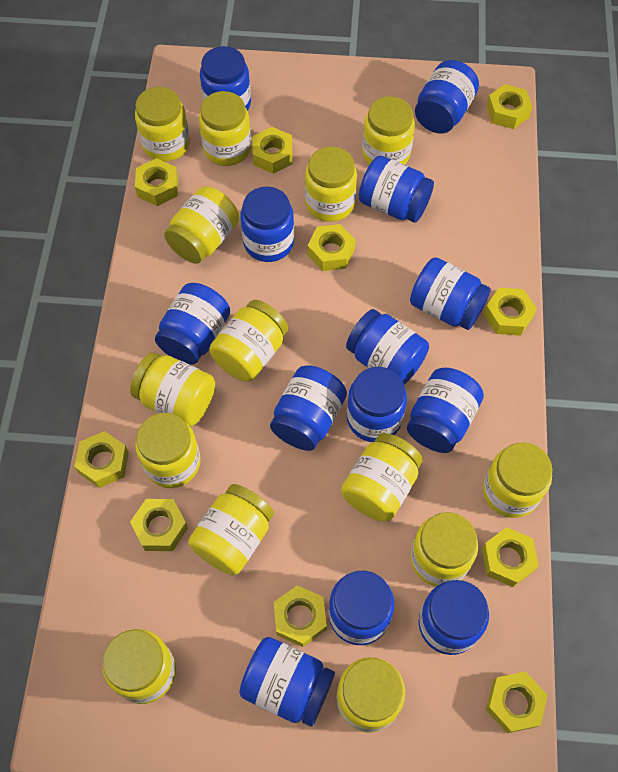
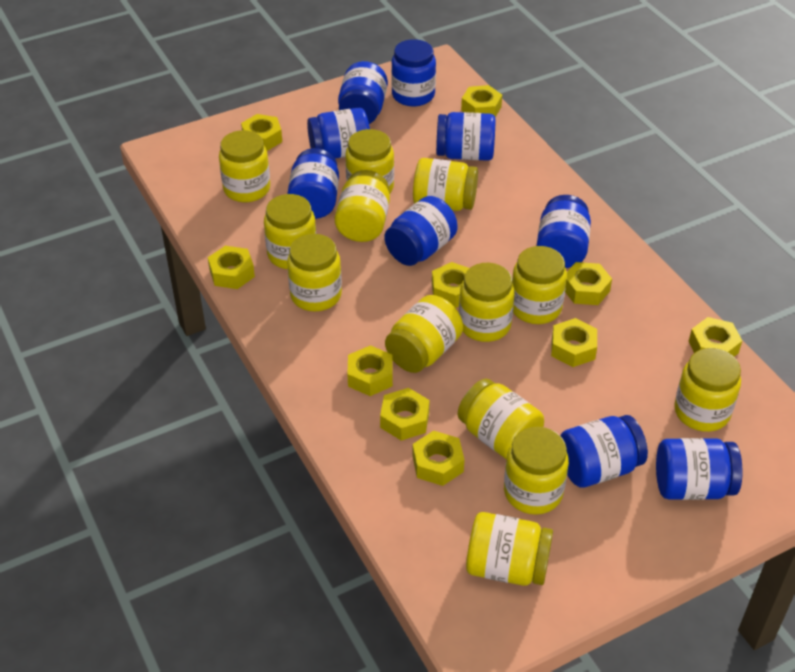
blue jar: 13 -> 9
yellow jar: 14 -> 13

